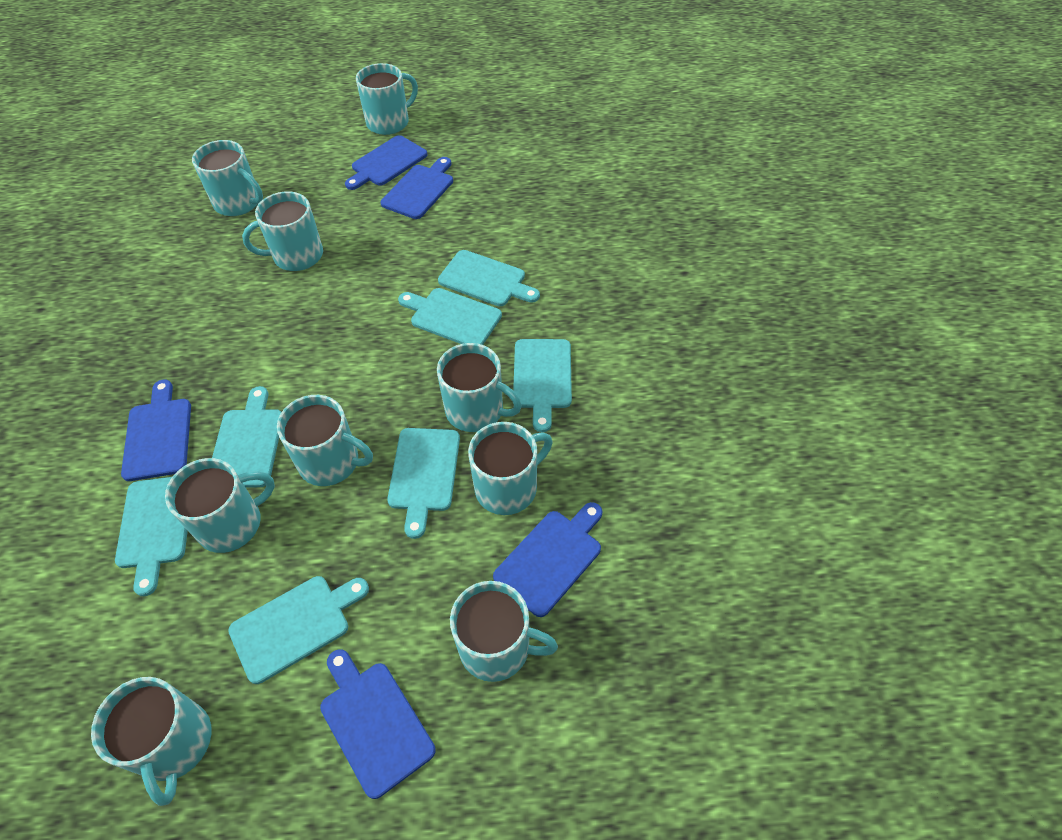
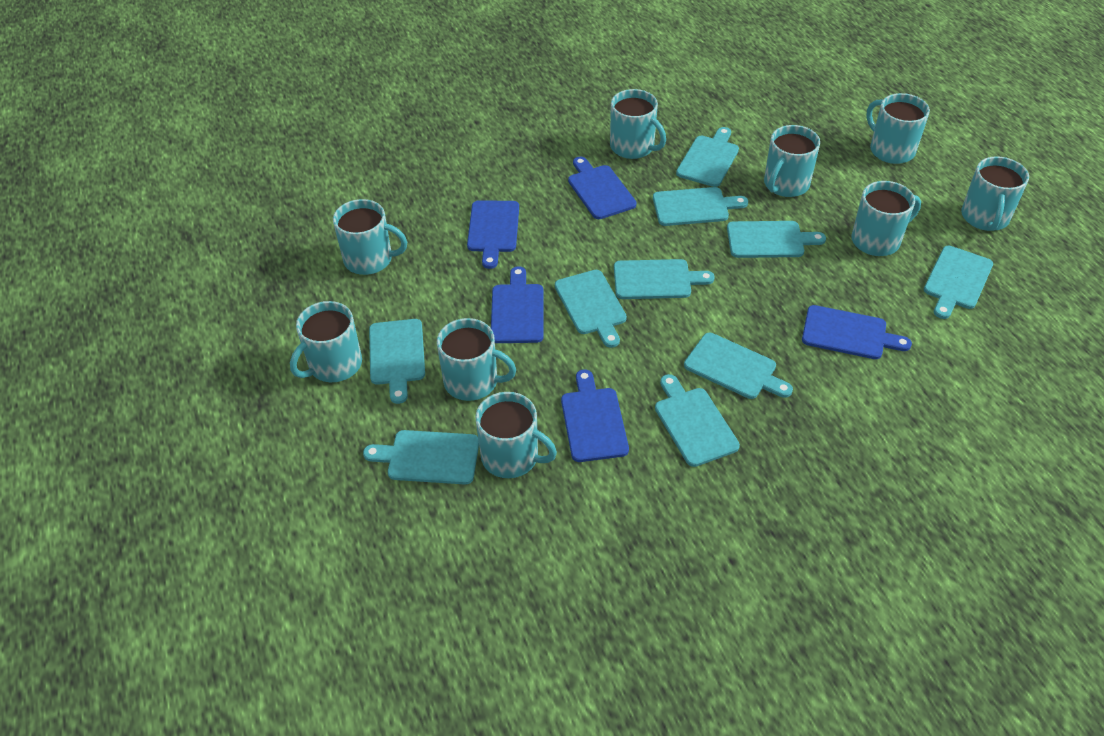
turquoise cutting board: 7 -> 10

